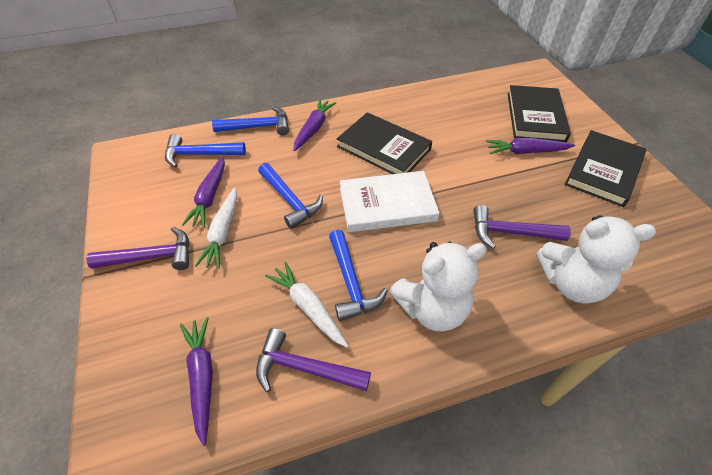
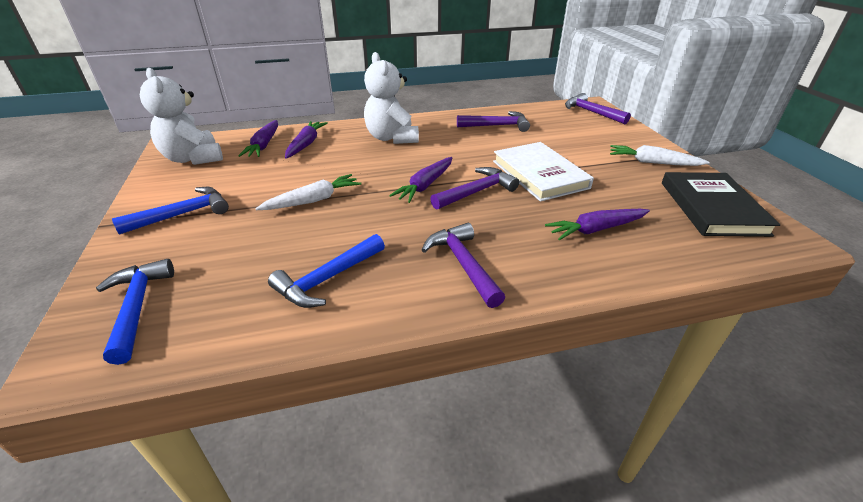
black book: 3 -> 1
blue hammer: 4 -> 3
purple hammer: 3 -> 4

